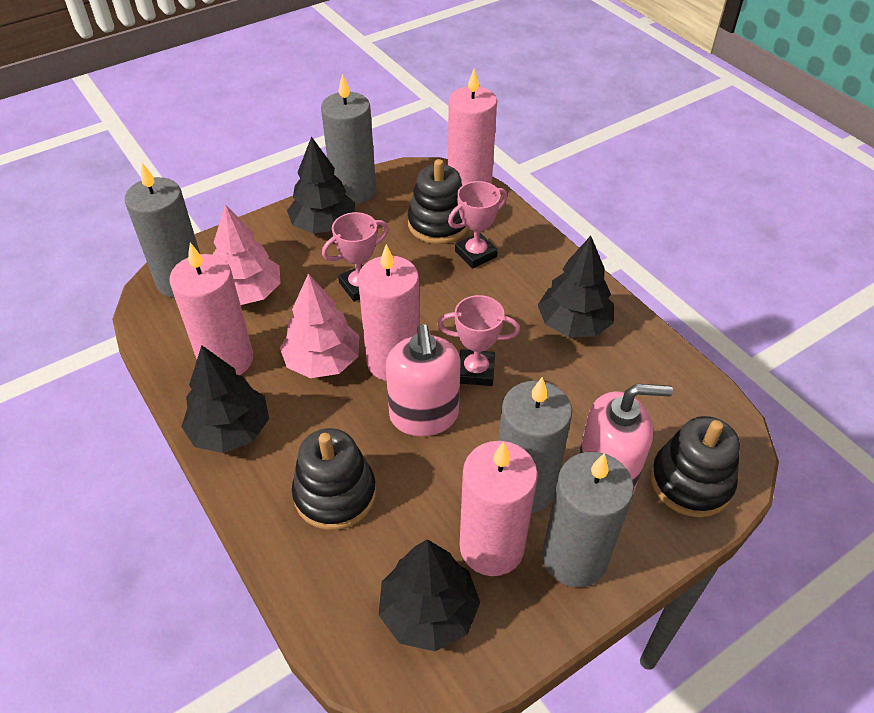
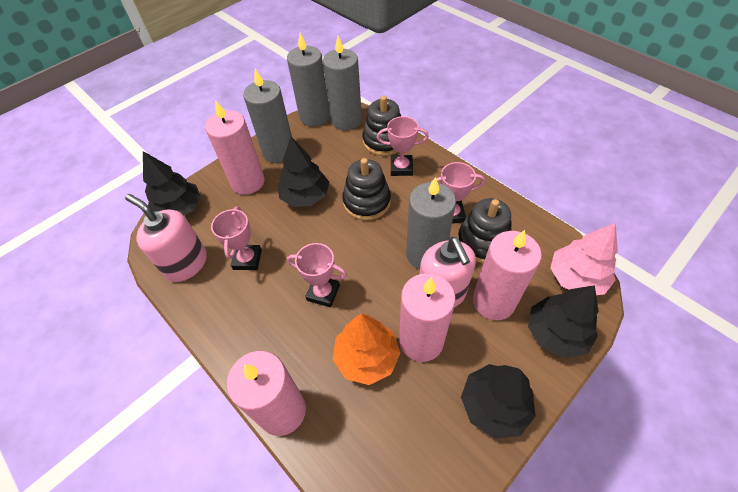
orange tree: 0 -> 1
pink tree: 2 -> 1
pink trophy: 3 -> 4

